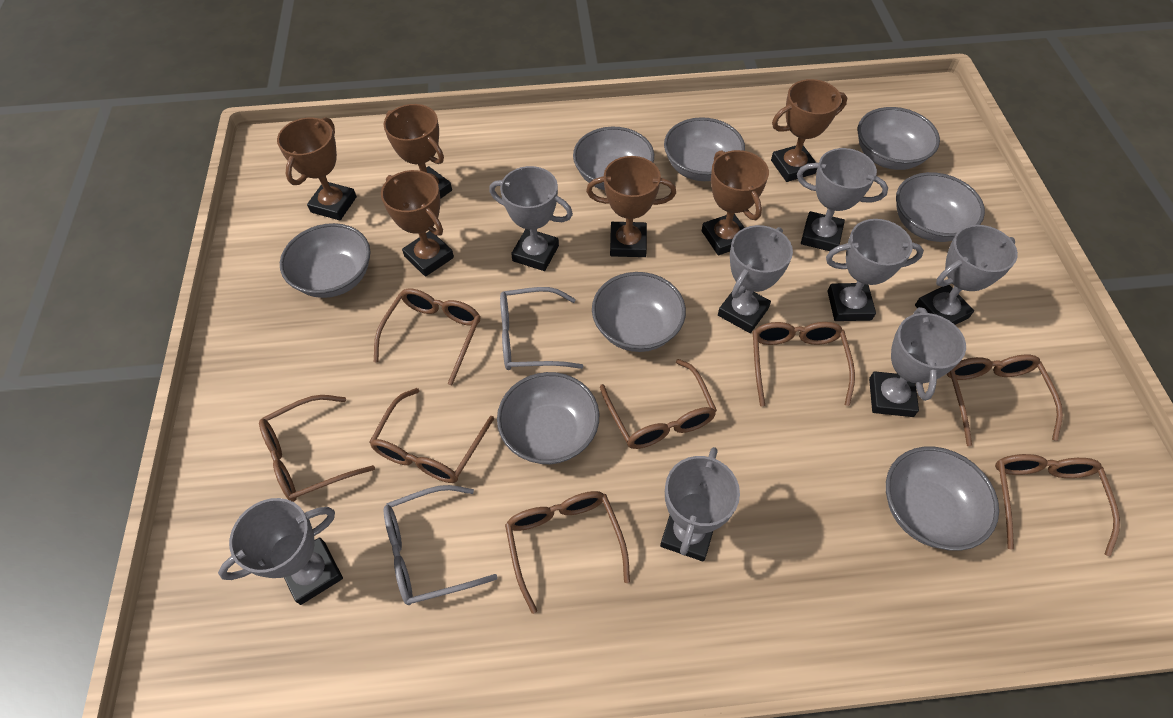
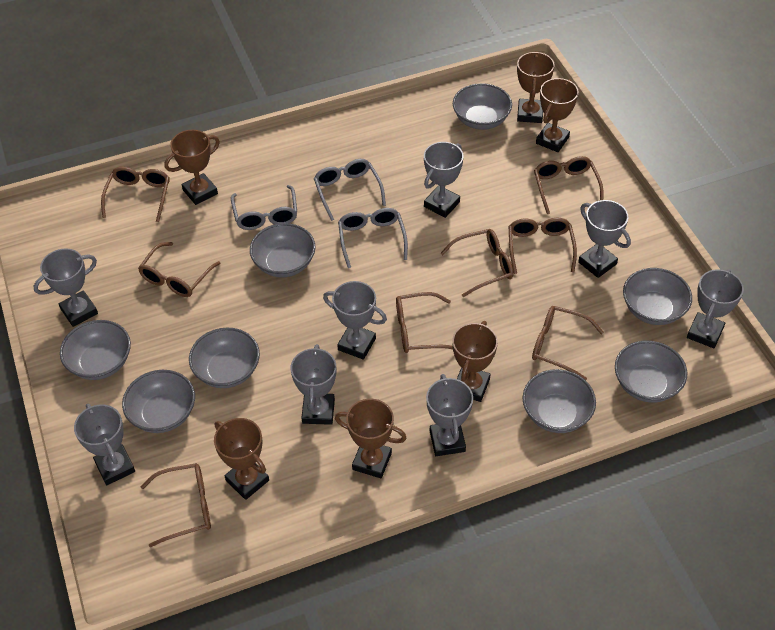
grey glasses: 2 -> 3

